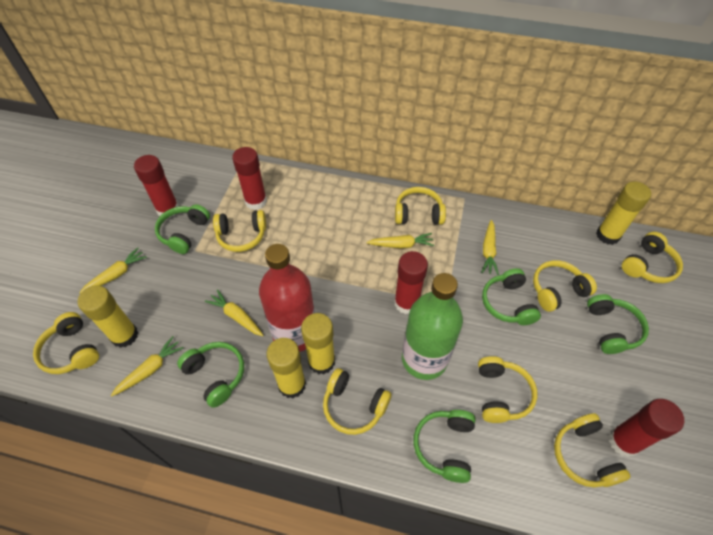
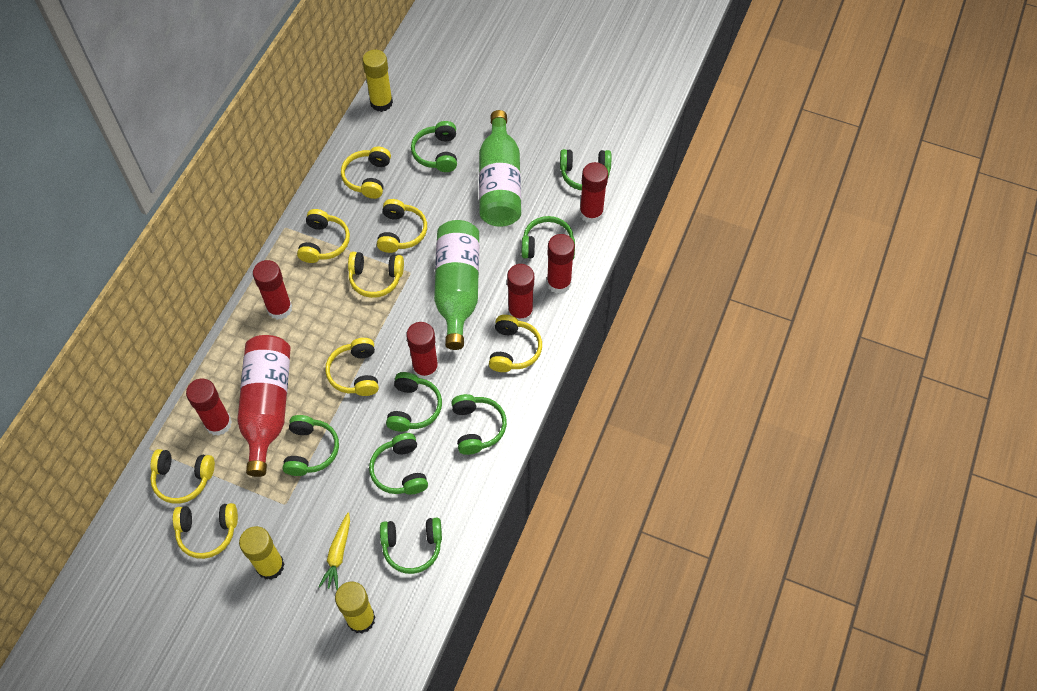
green bottle: 1 -> 2
green headphones: 5 -> 8
red glue stick: 4 -> 6
yellow carrot: 5 -> 1
yellow glue stick: 4 -> 3

